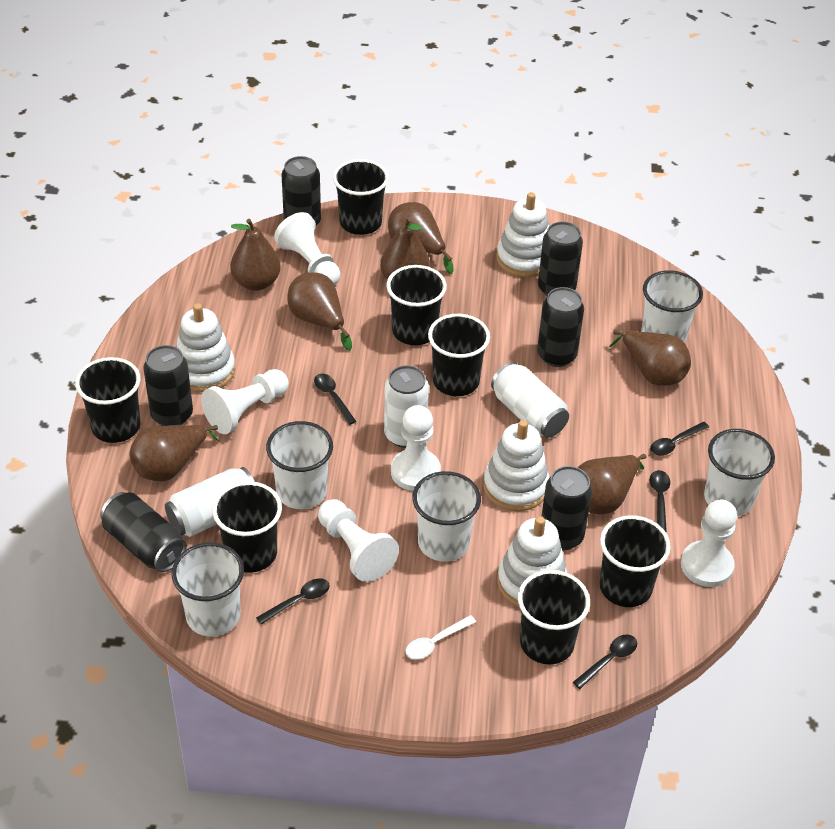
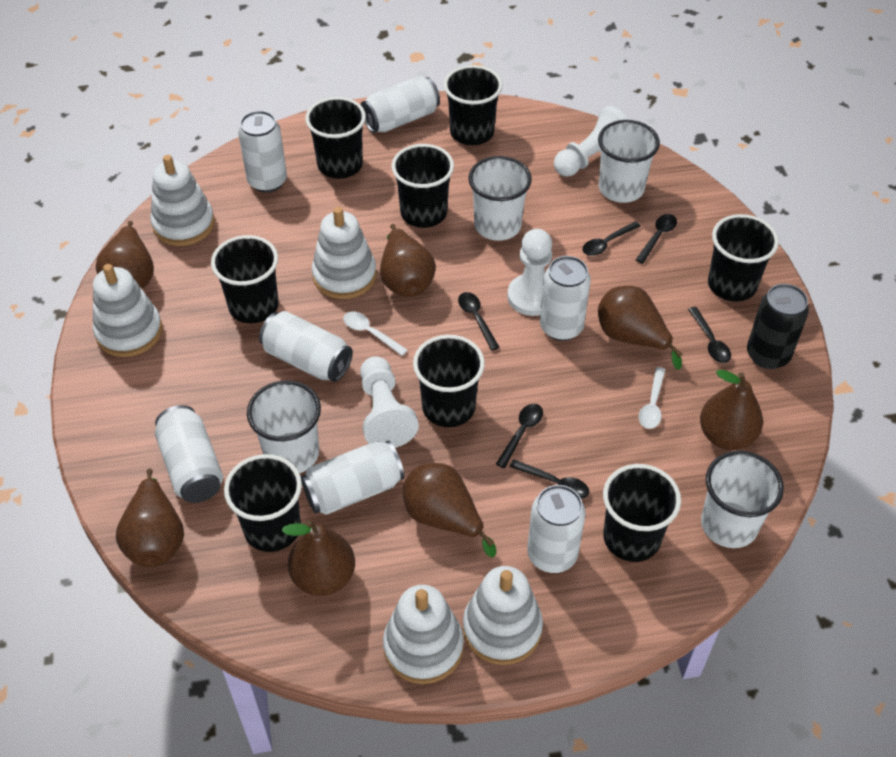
black can: 6 -> 1
black cup: 7 -> 8
black spoon: 5 -> 6
white can: 3 -> 7
white cup: 5 -> 4
white pawn: 5 -> 3
white spoon: 1 -> 2
white stacking toy: 4 -> 5

